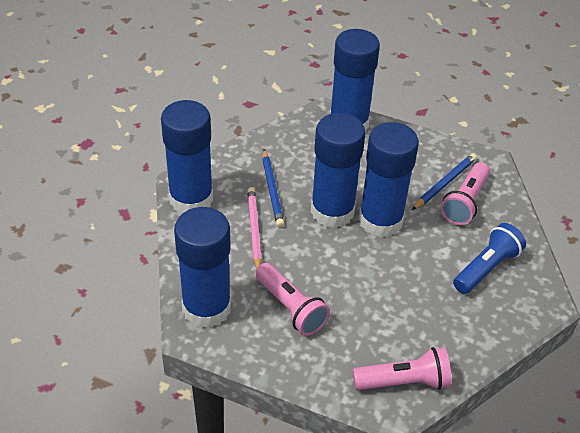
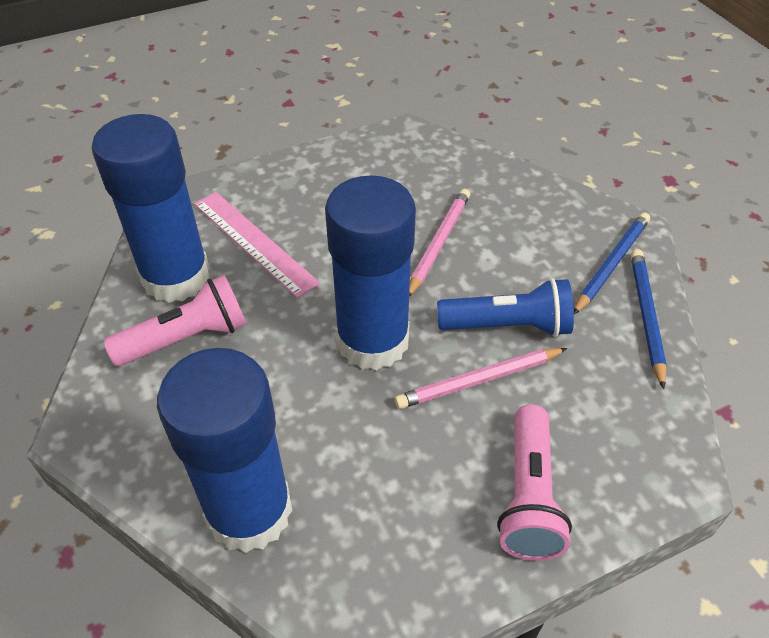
blue glue stick: 5 -> 3
pink flashlight: 3 -> 2
pink pencil: 1 -> 2
pink ruler: 0 -> 1

